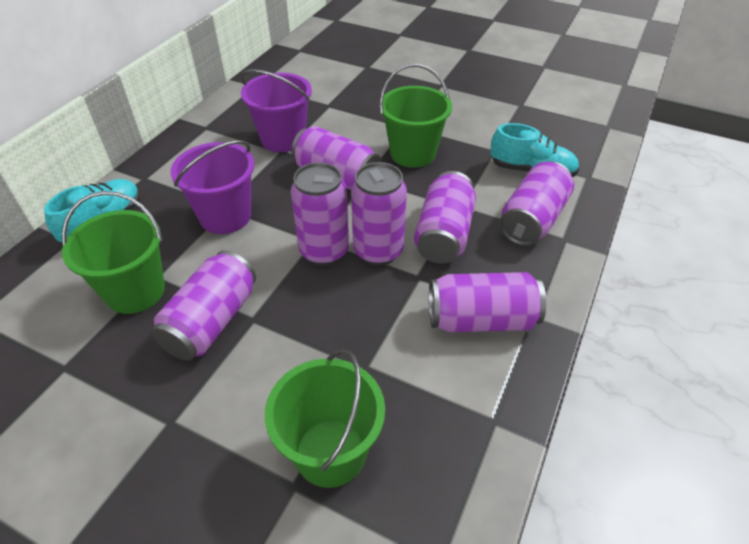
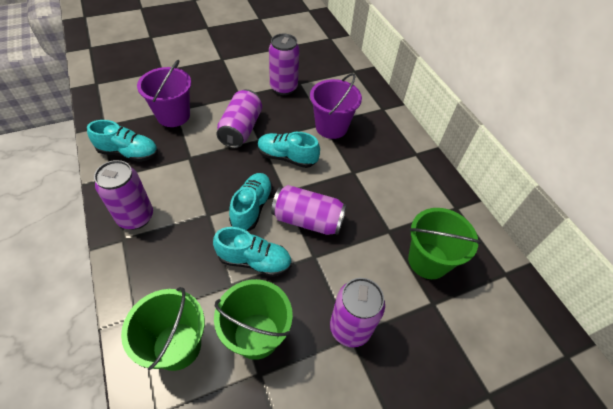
purple can: 7 -> 5
turquoise shoe: 2 -> 4

